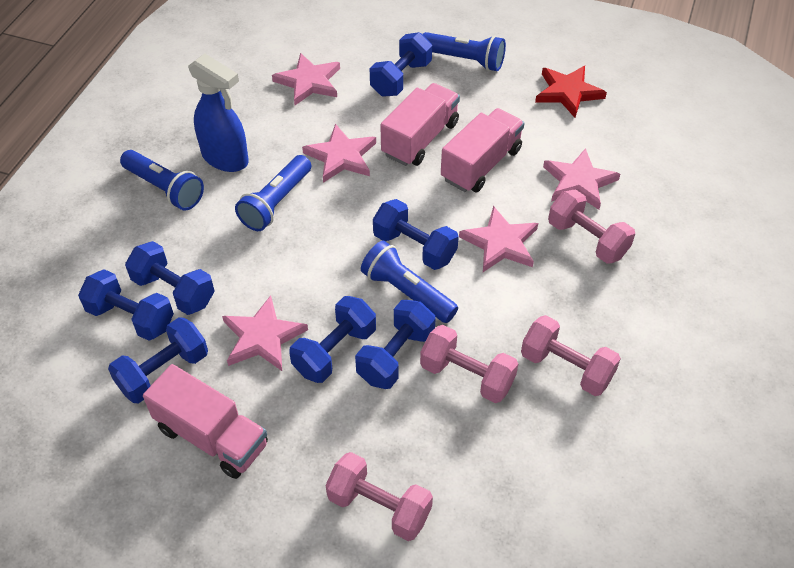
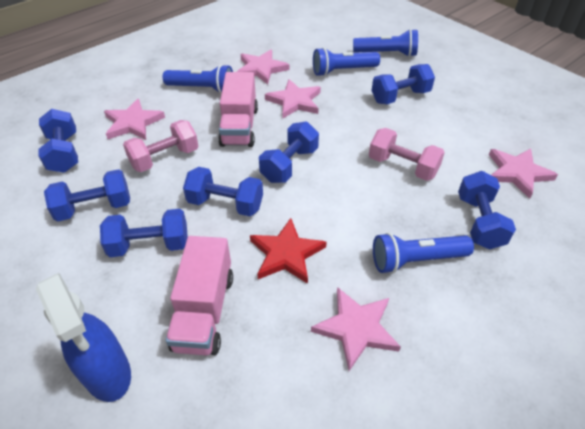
pink dumbbell: 4 -> 2
pink truck: 3 -> 2

